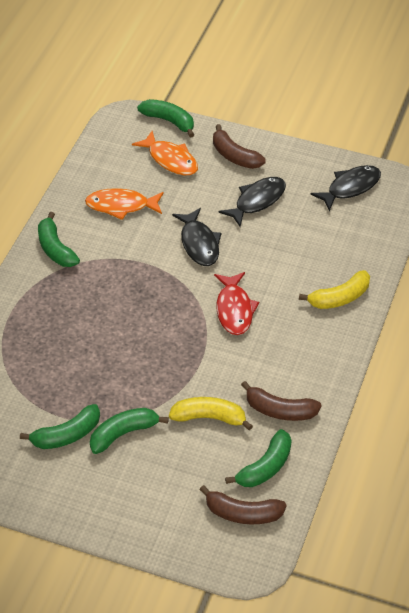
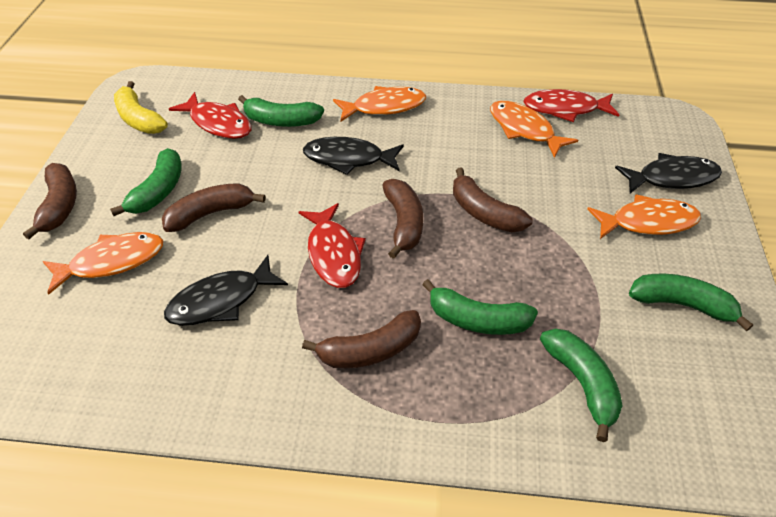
brown banana: 3 -> 5
orange fish: 2 -> 4
red fish: 1 -> 3
yellow banana: 2 -> 1

